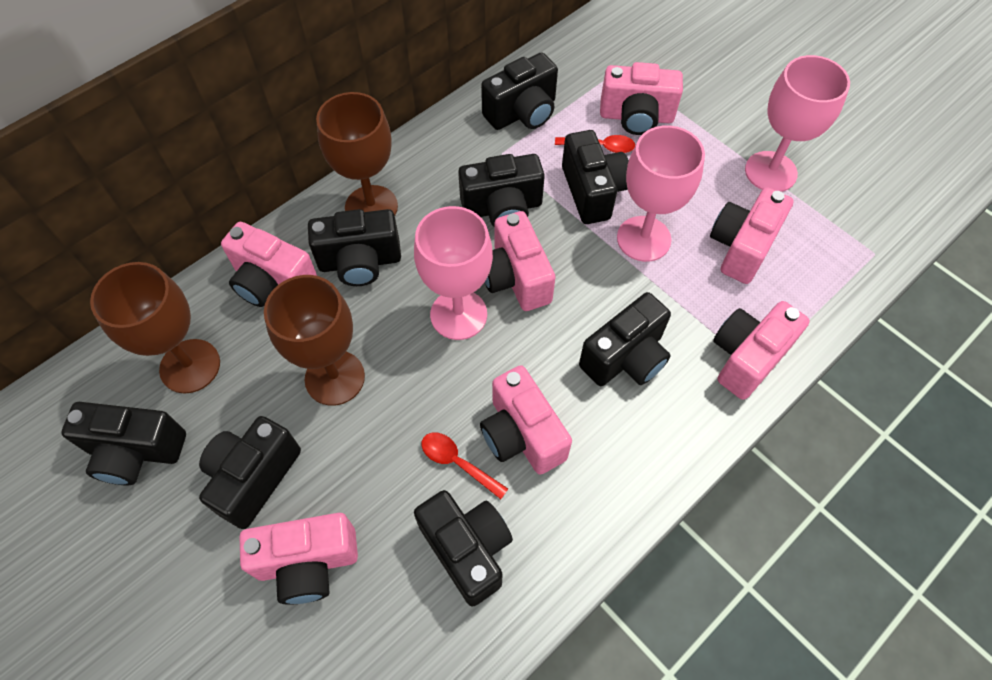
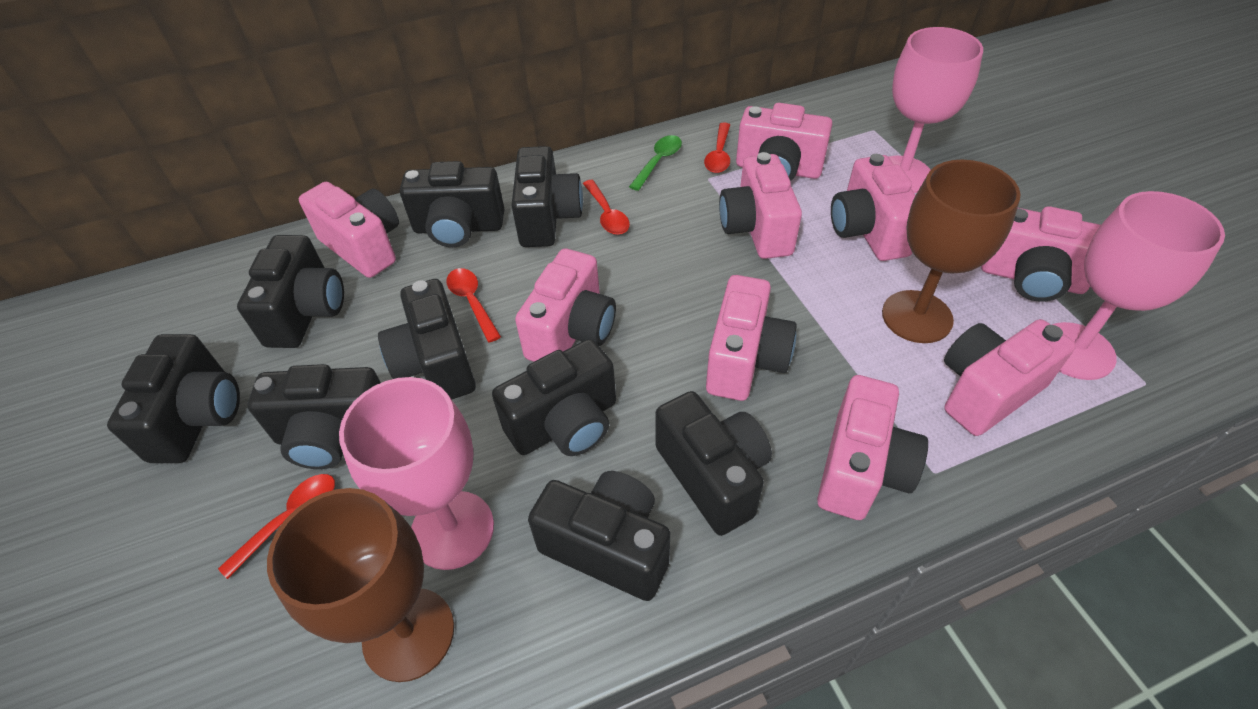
black camera: 8 -> 9
brown goblet: 3 -> 2
green spoon: 0 -> 1
pink camera: 7 -> 9
red spoon: 2 -> 4

